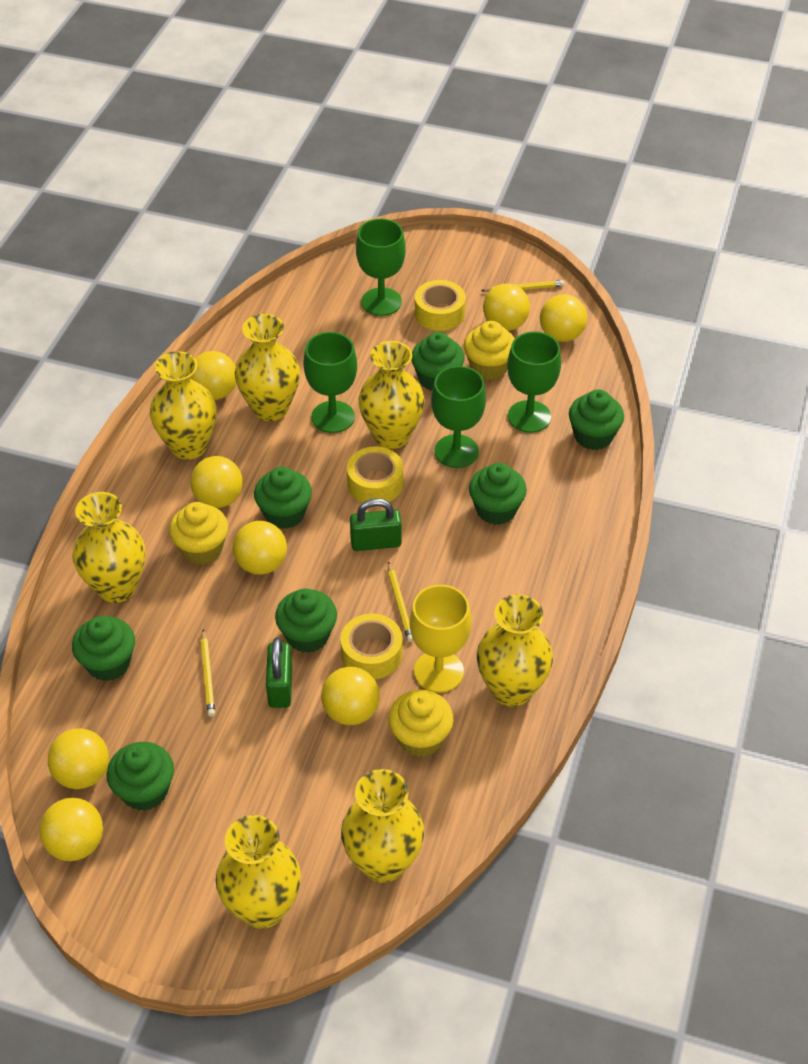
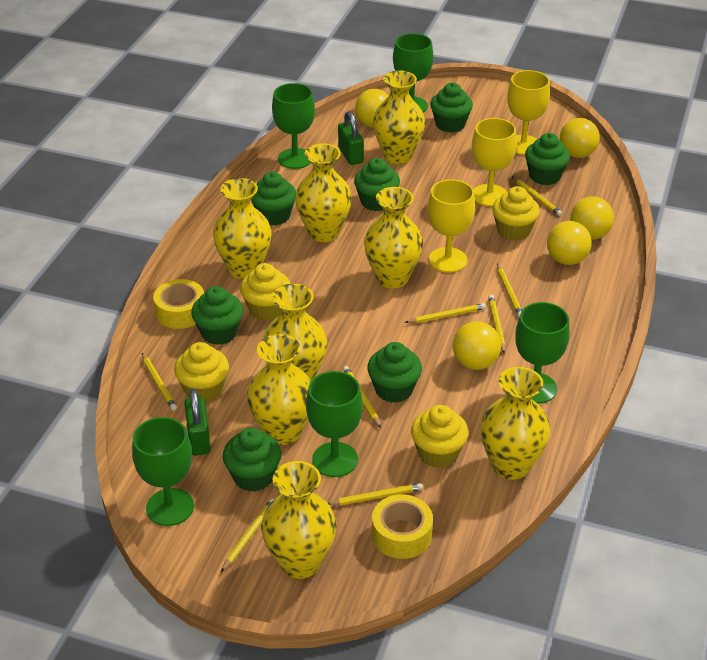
green goblet: 4 -> 5
yellow ball: 8 -> 5
yellow cupcake: 3 -> 4
yellow goblet: 1 -> 3
yellow pencil: 3 -> 8
yellow tape: 3 -> 2
yellow vase: 7 -> 8

